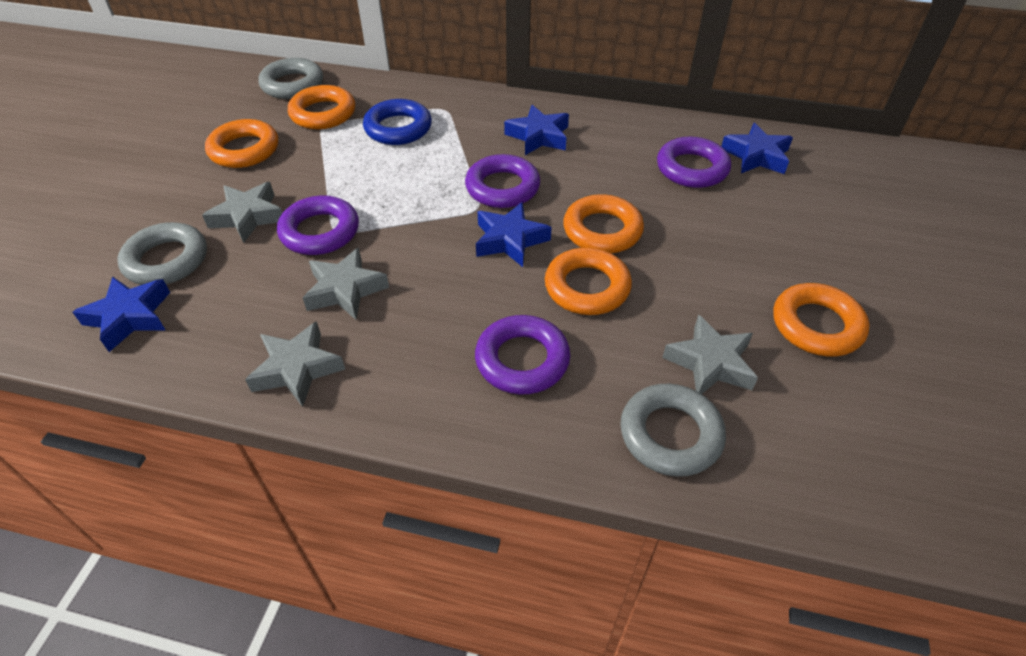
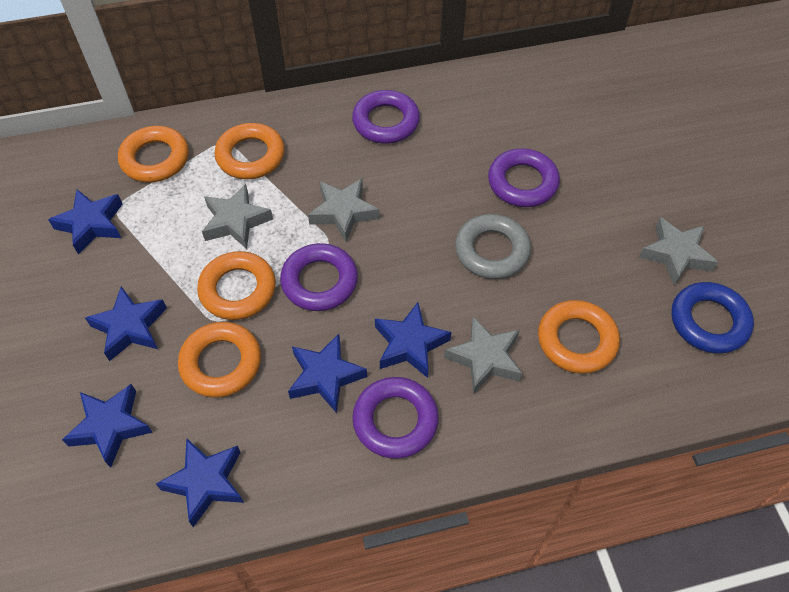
blue star: 4 -> 6
grey ring: 3 -> 1

